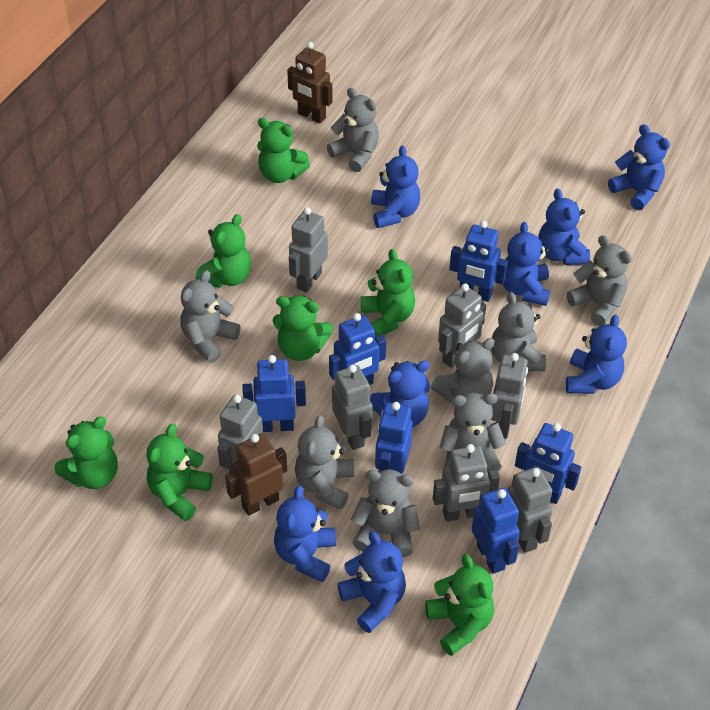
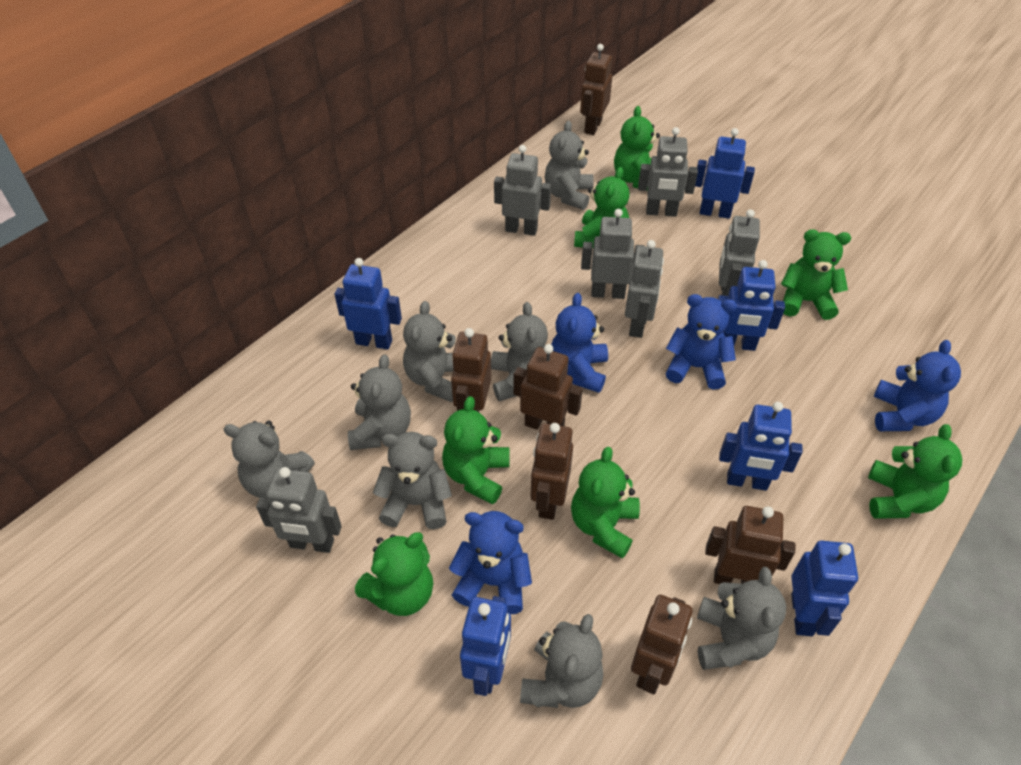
blue teddy bear: 8 -> 4
brown robot: 2 -> 6
grey robot: 7 -> 6

